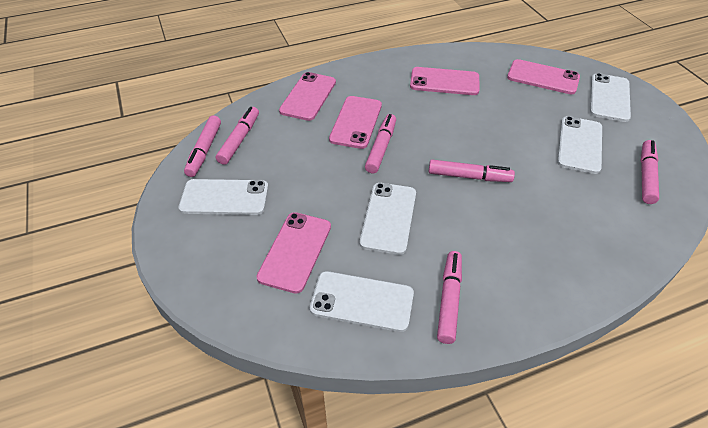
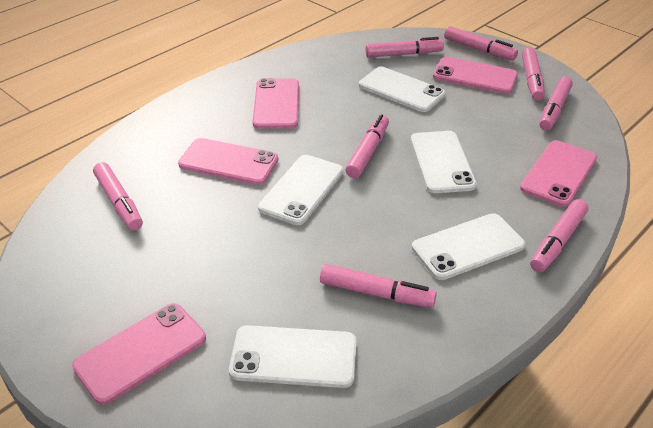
pink marker: 6 -> 8

